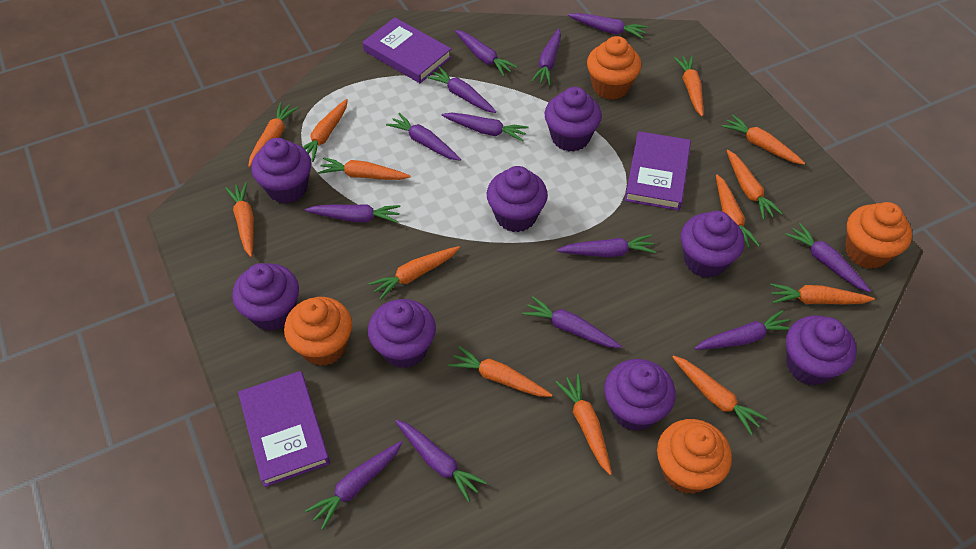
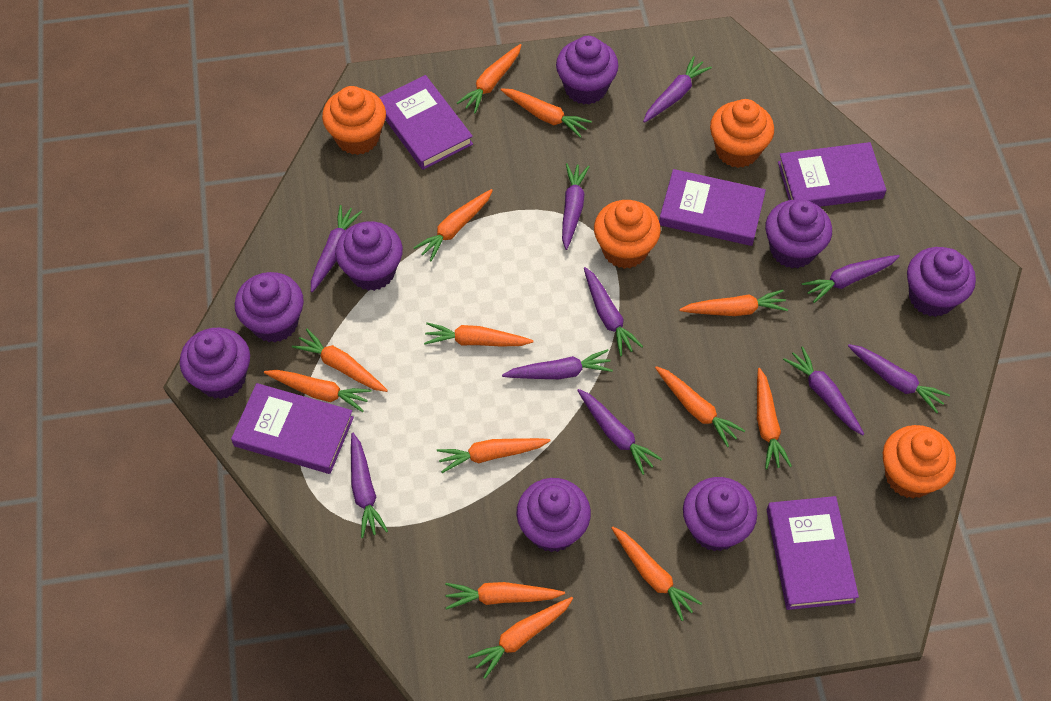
purple book: 3 -> 5
purple carrot: 13 -> 10

